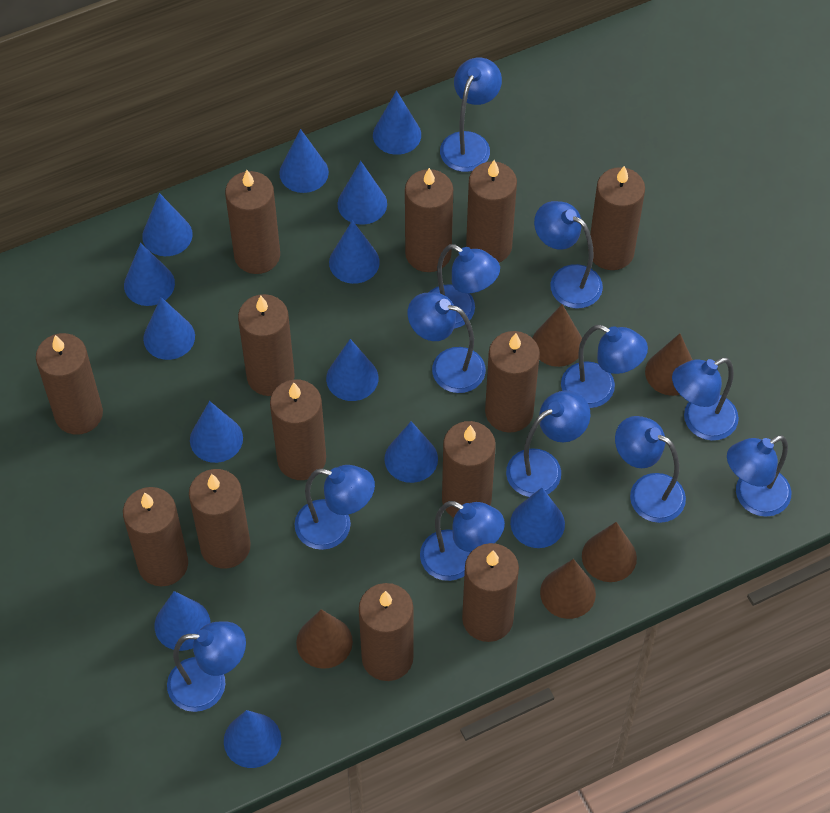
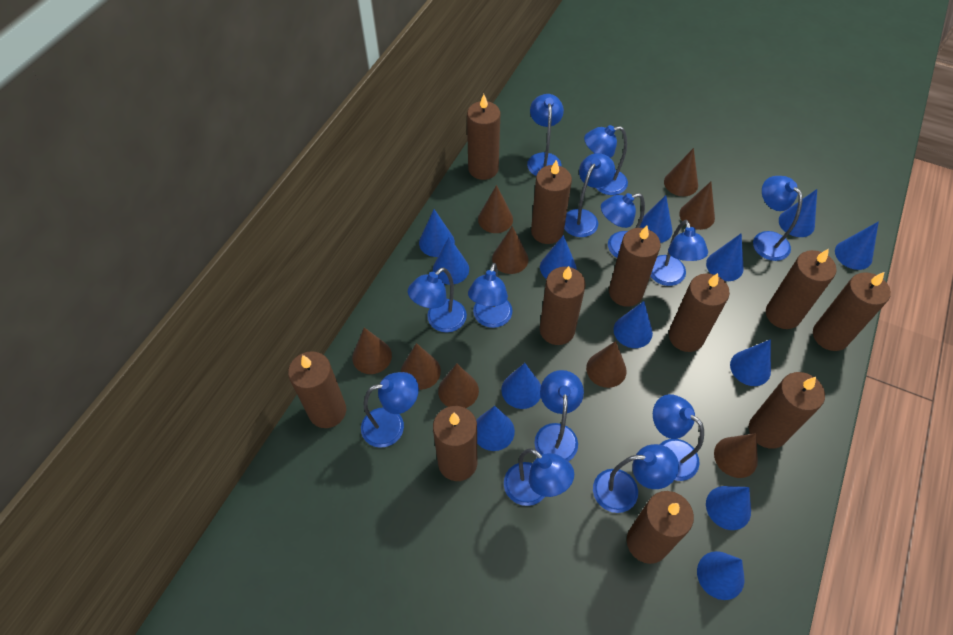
blue lamp: 12 -> 13
brown candle: 13 -> 11
brown cone: 5 -> 9

